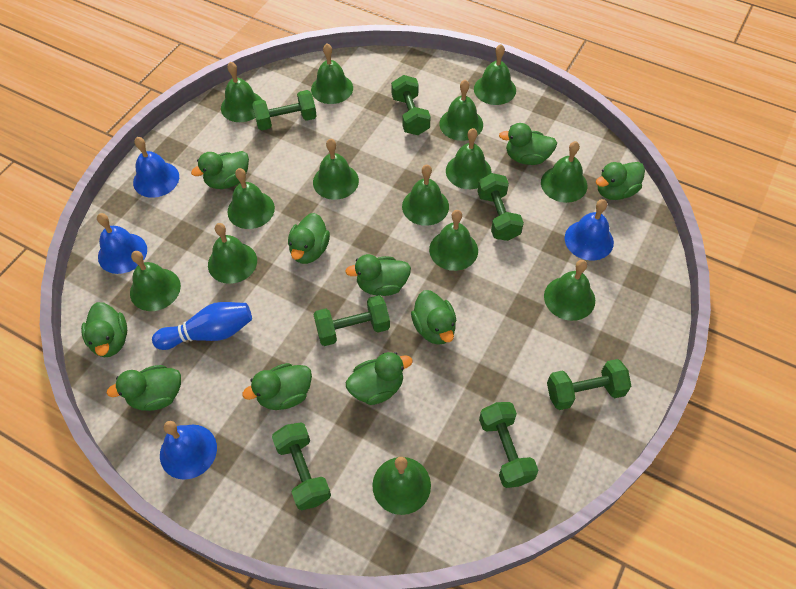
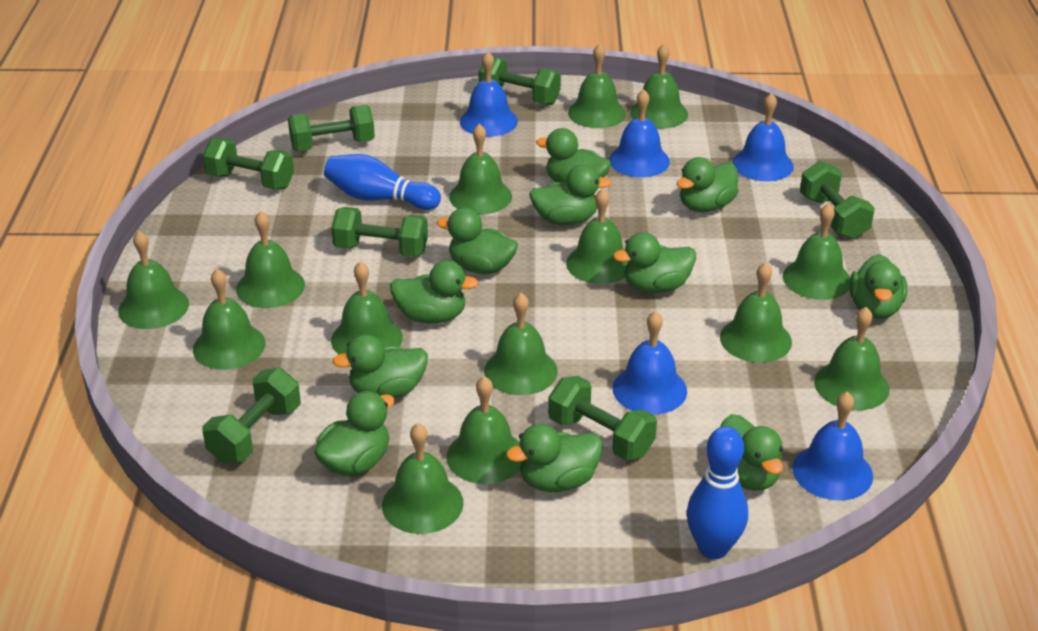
blue bell: 4 -> 5
blue bowling pin: 1 -> 2
green duck: 10 -> 11

